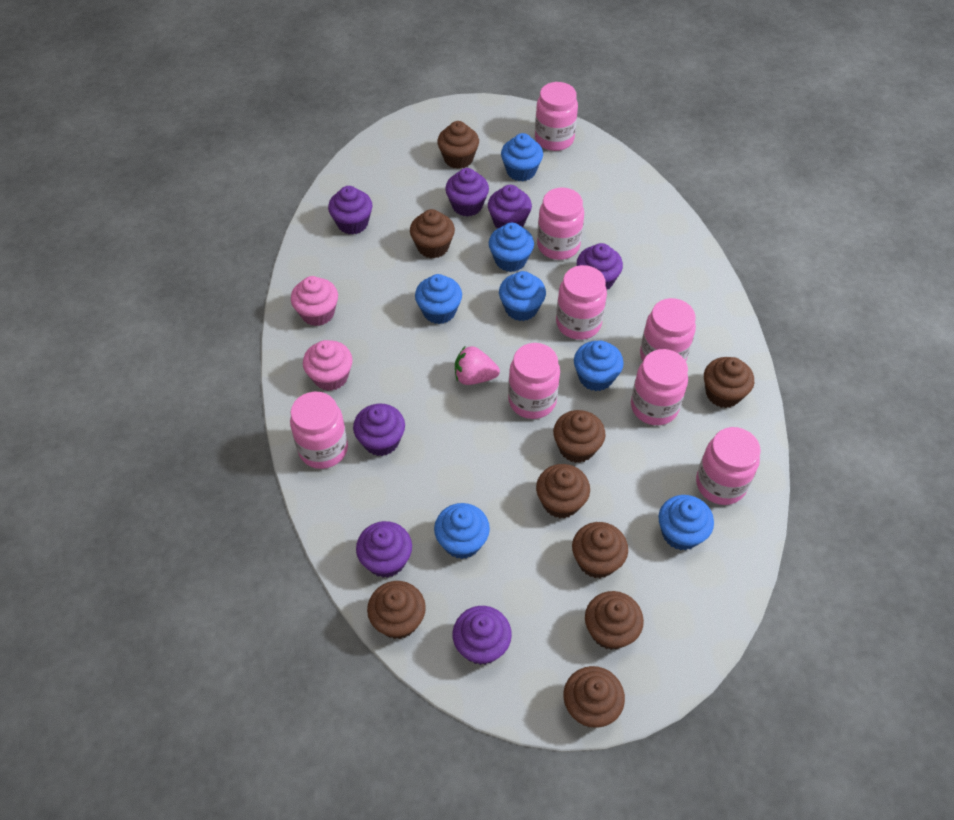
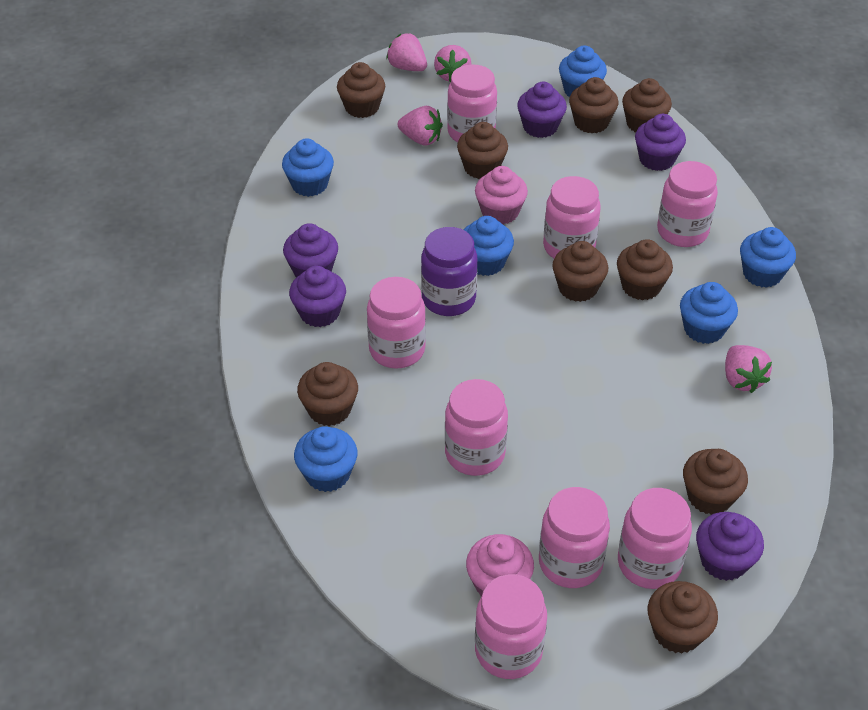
blue cupcake: 7 -> 6
pink strawberry: 1 -> 4
purple cupcake: 7 -> 5
purple jar: 0 -> 1

